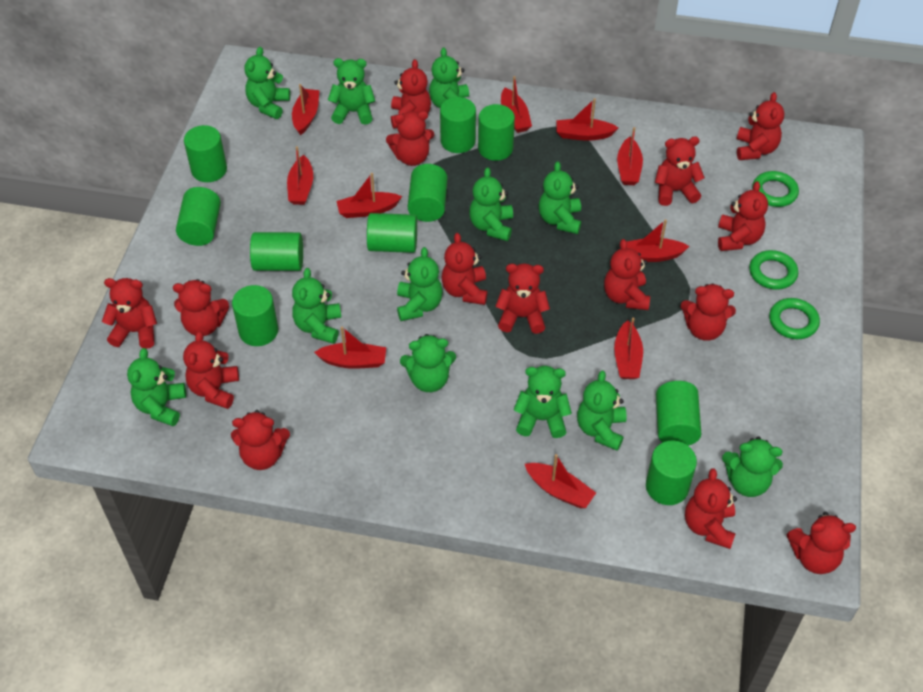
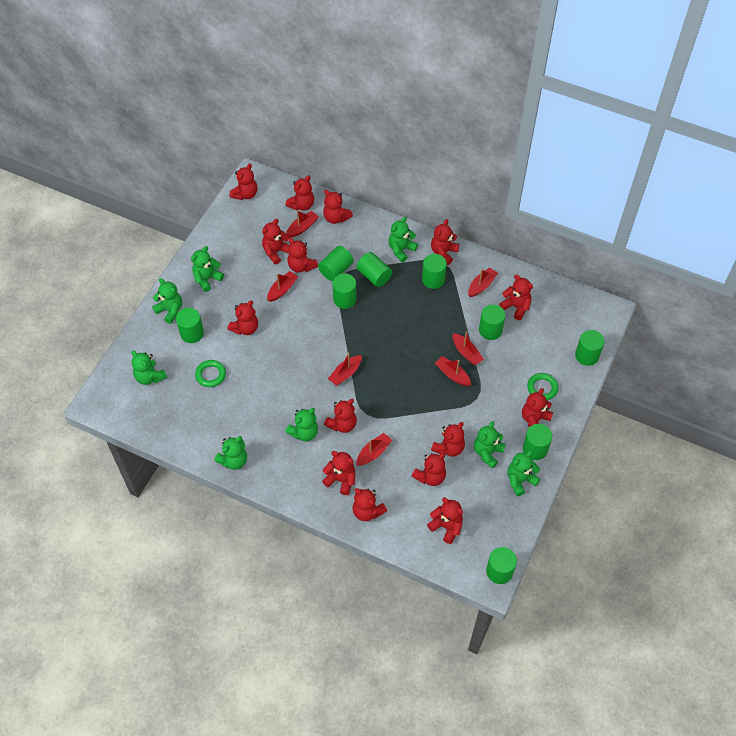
green cylinder: 10 -> 9
green ring: 3 -> 2
green teddy bear: 12 -> 8
red boat: 10 -> 7

